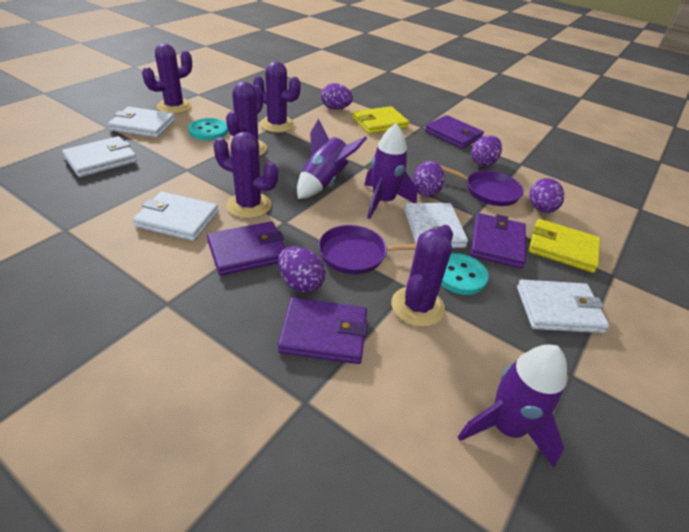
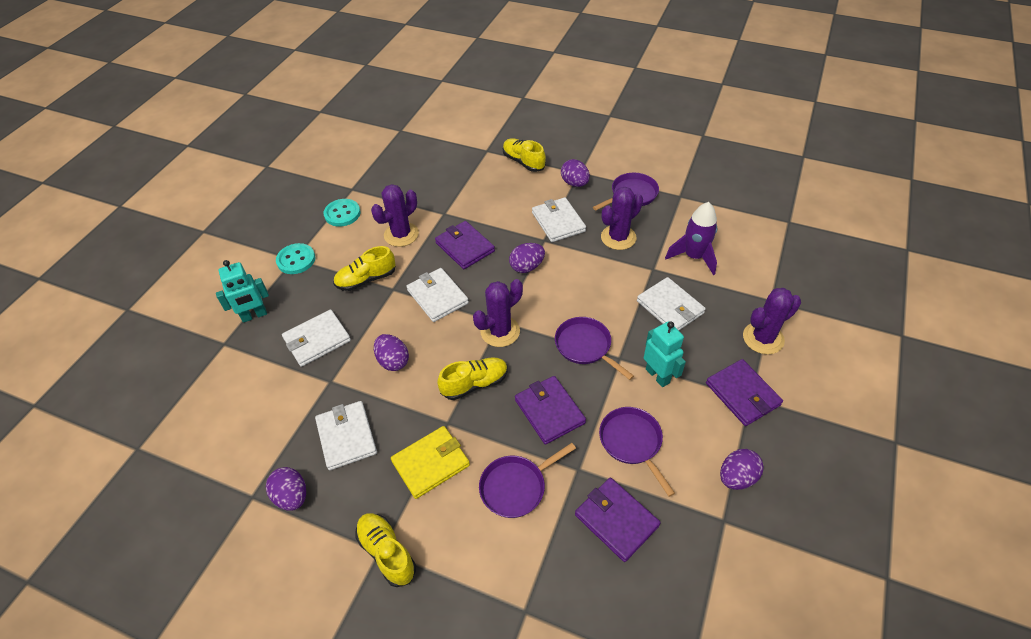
purple cactus: 5 -> 4
purple pan: 2 -> 4
purple rocket: 3 -> 1
turquoise robot: 0 -> 2
yellow shoe: 0 -> 4
yellow wallet: 2 -> 1

